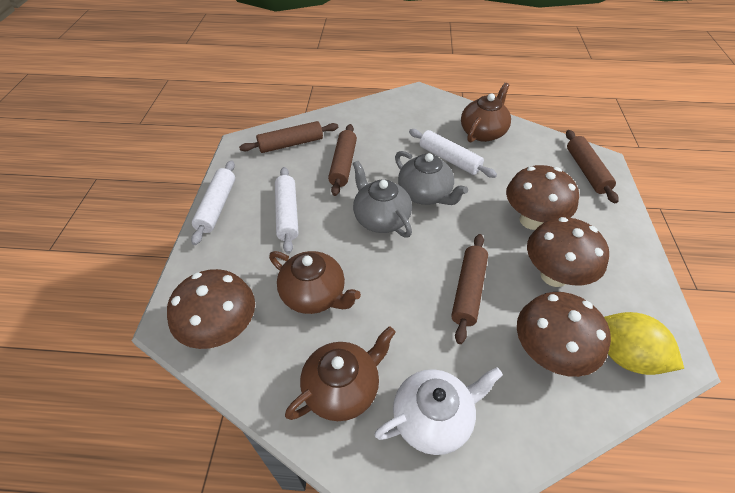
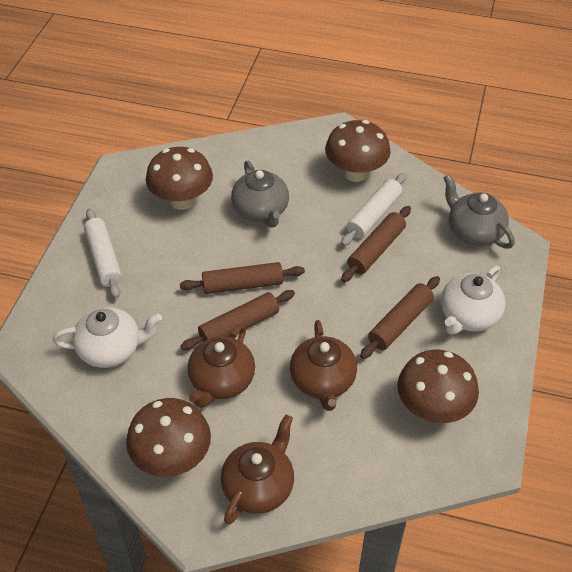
white rolling pin: 3 -> 2
white teapot: 1 -> 2
yellow lemon: 1 -> 0

